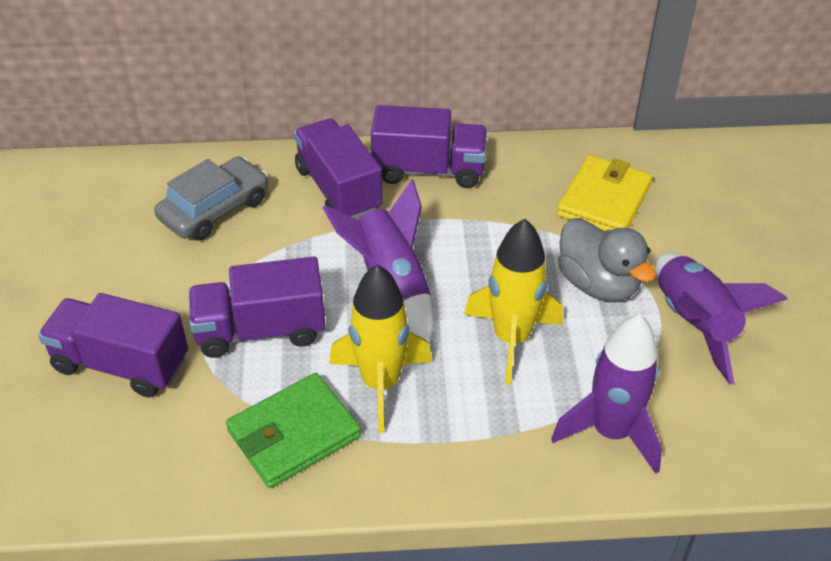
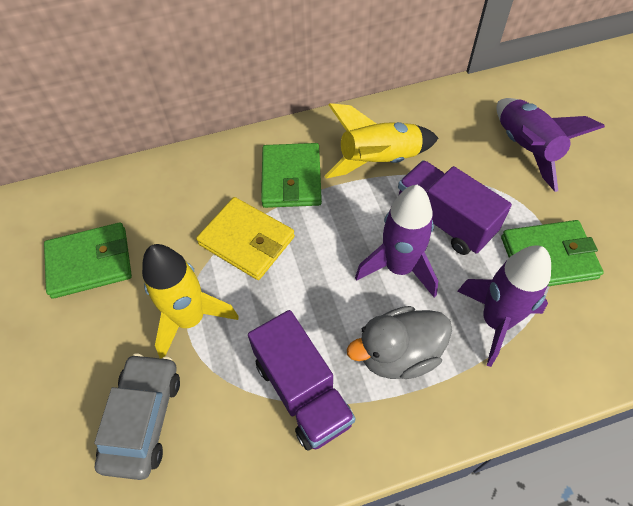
green wallet: 1 -> 3
purple truck: 4 -> 2

